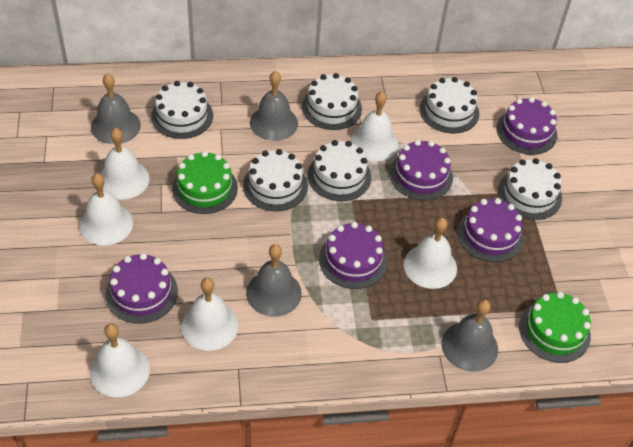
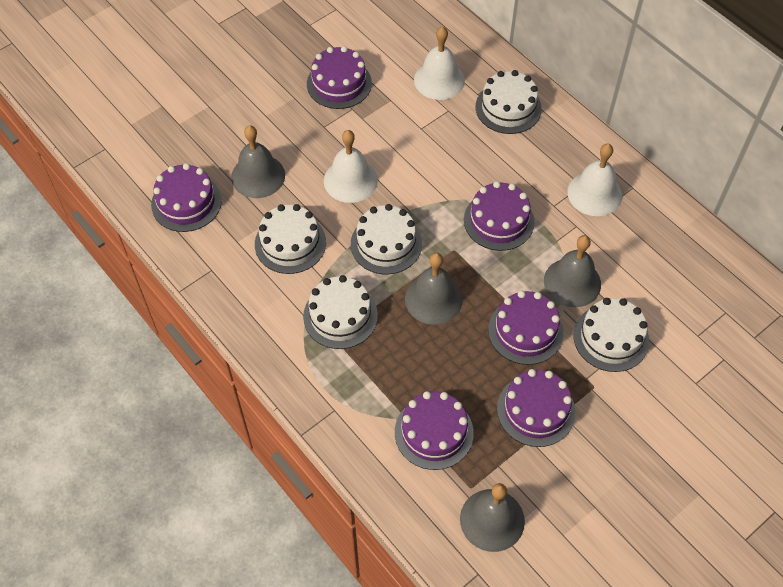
green cake: 2 -> 0
purple cake: 5 -> 6
white bell: 6 -> 3
white cake: 6 -> 5

